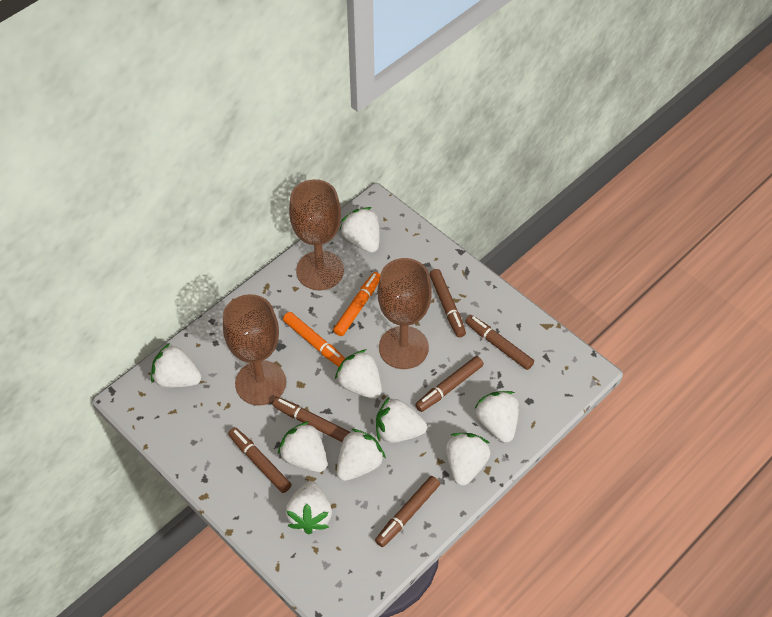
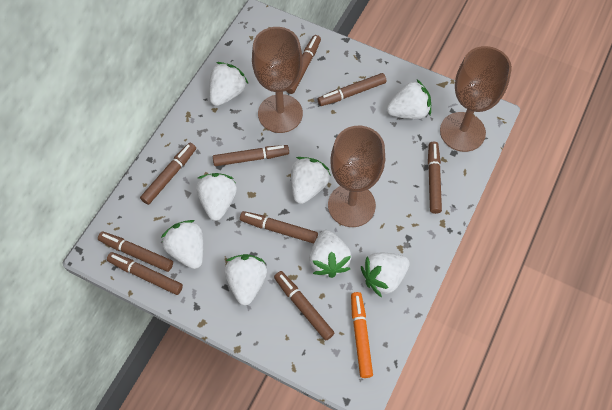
brown marker: 6 -> 9
orange marker: 2 -> 1
white strawberry: 9 -> 8

